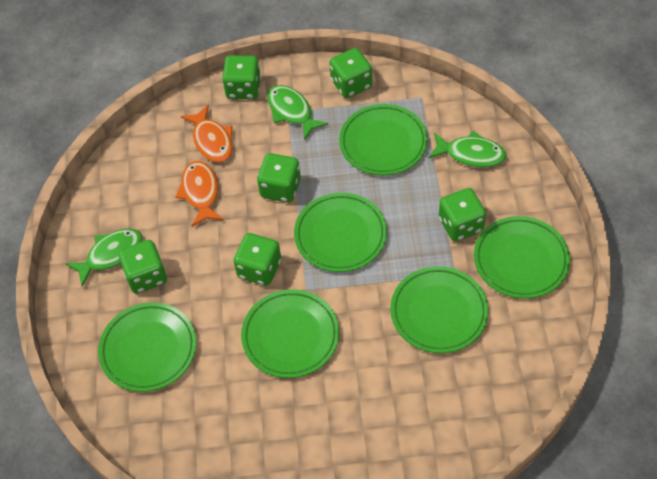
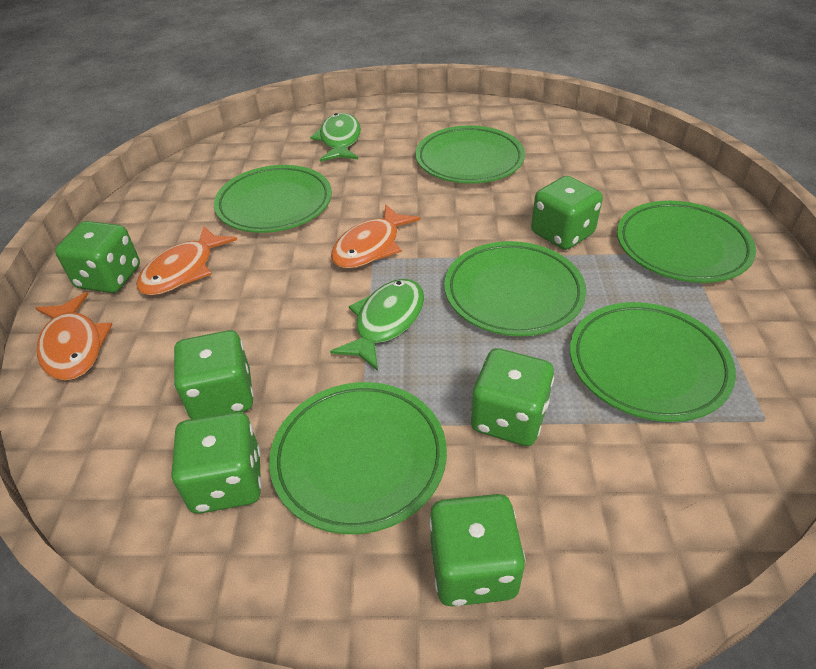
green fish: 3 -> 2
orange fish: 2 -> 3

